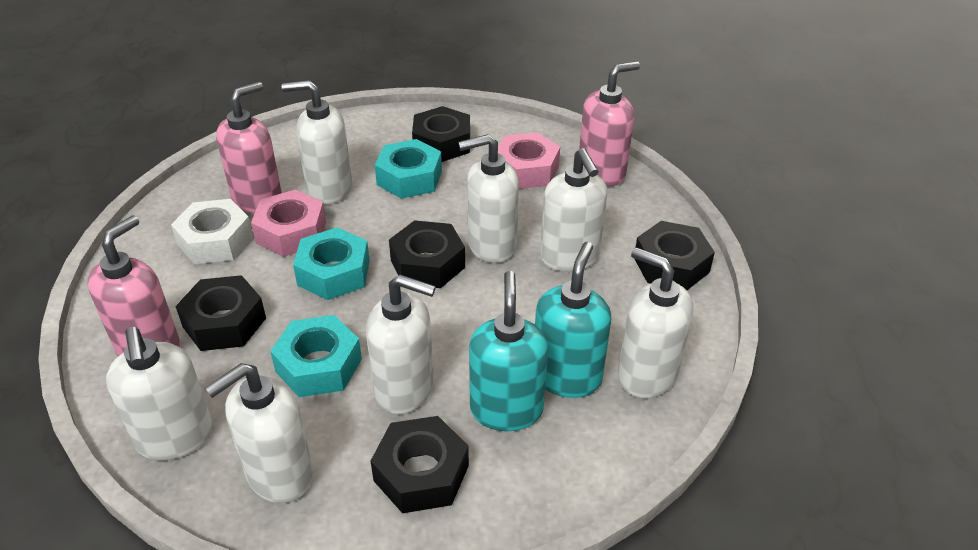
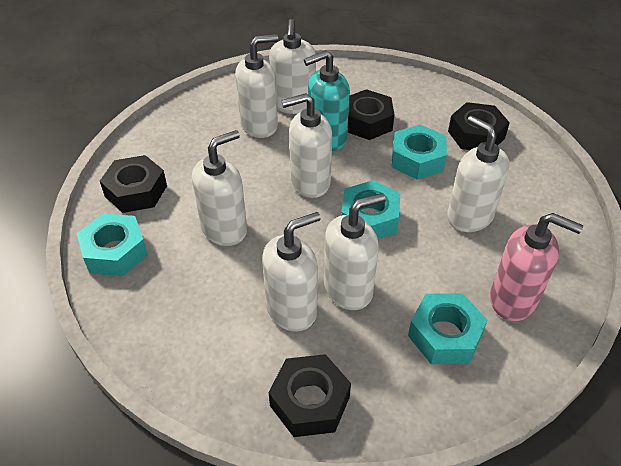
black nut: 5 -> 4
pink nut: 2 -> 0
pink soap dispenser: 3 -> 1
turquoise nut: 3 -> 4
turquoise soap dispenser: 2 -> 1
white nut: 1 -> 0

